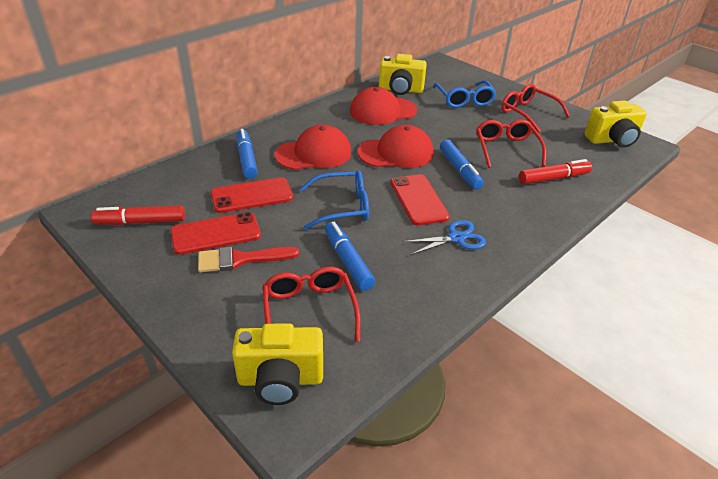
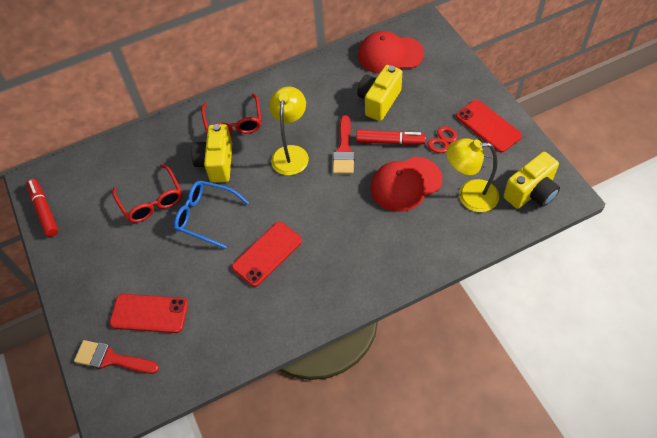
blue glasses: 2 -> 1
blue marker: 3 -> 0
blue scissors: 1 -> 0
red brush: 1 -> 2
red cap: 3 -> 2
red glasses: 3 -> 2
red scissors: 0 -> 1
yellow lamp: 0 -> 2

